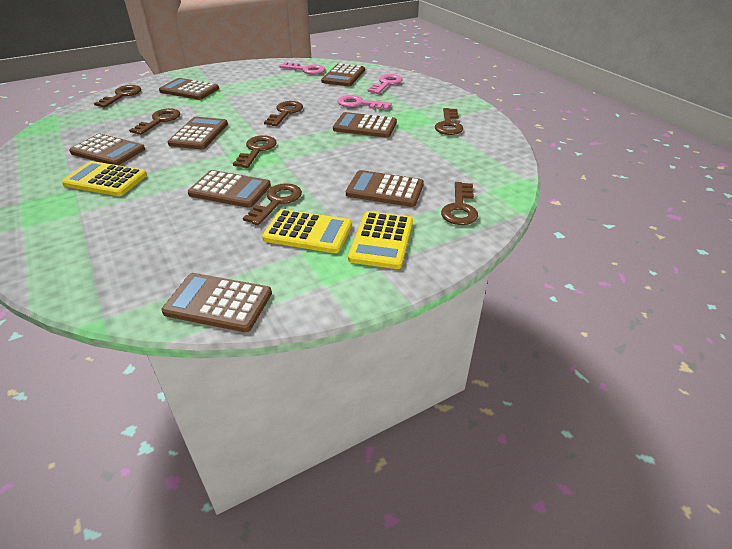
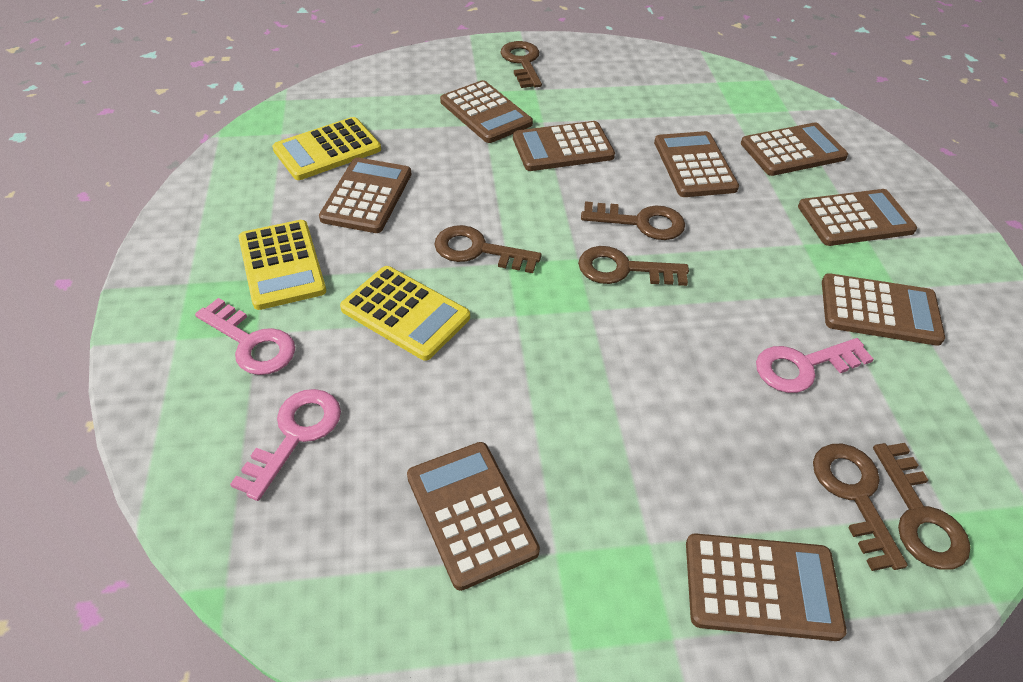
brown calculator: 8 -> 9
brown key: 7 -> 6

